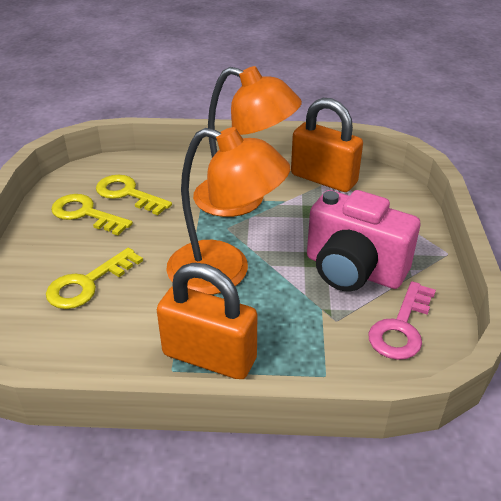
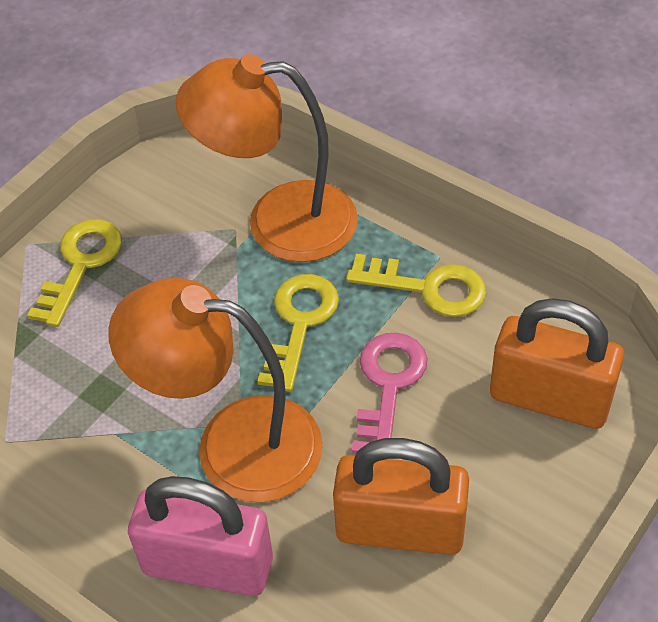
pink camera: 1 -> 0
pink padlock: 0 -> 1

